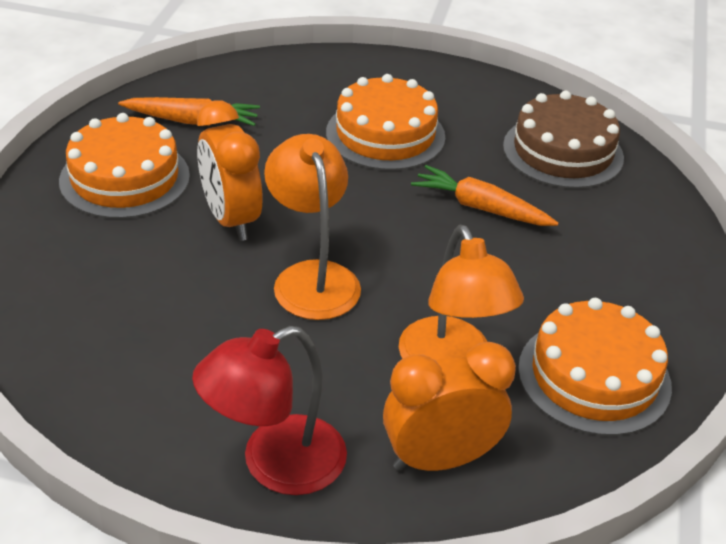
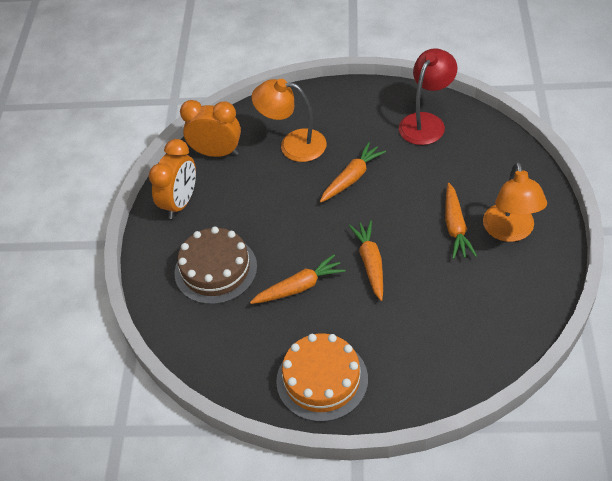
orange cake: 3 -> 1
orange carrot: 2 -> 4

